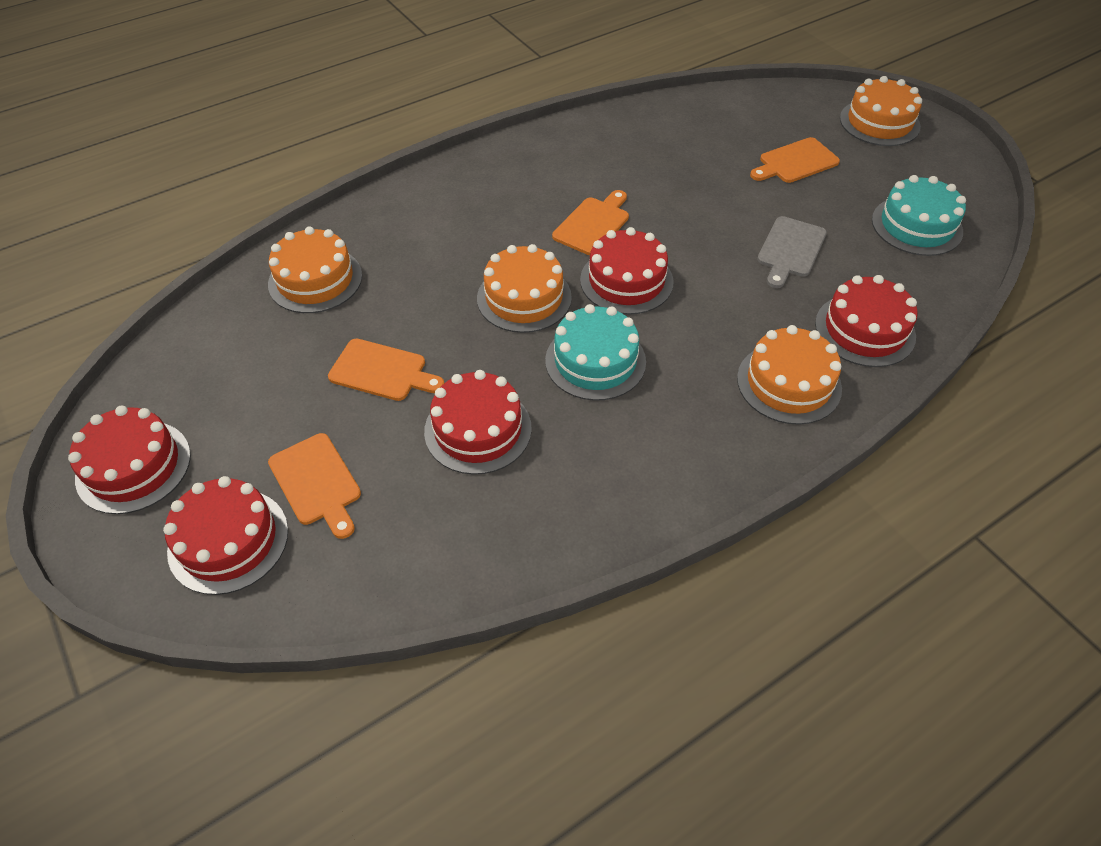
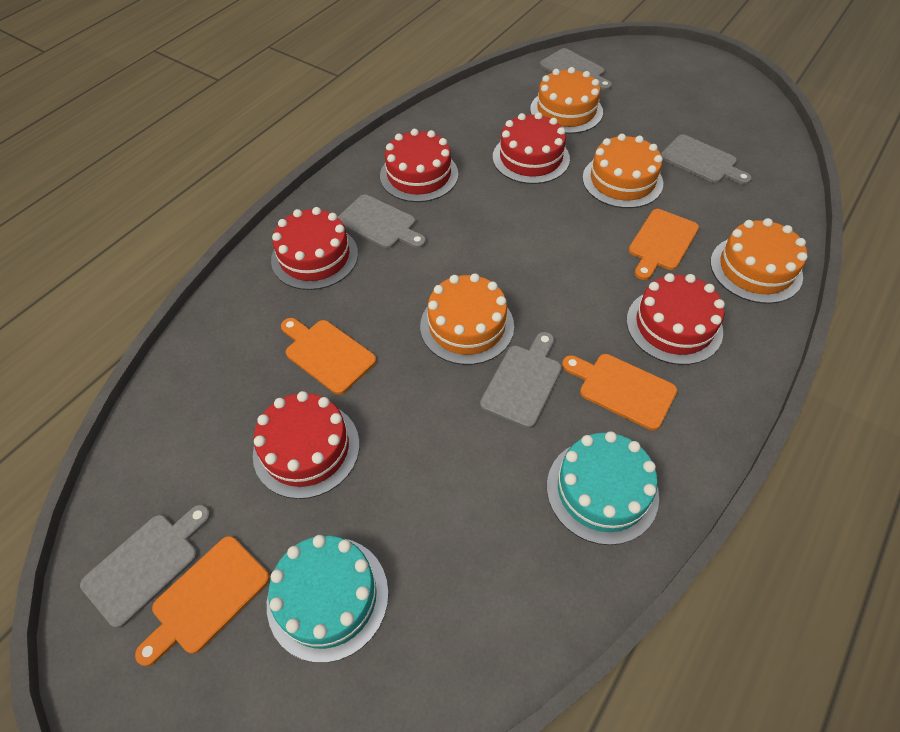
grey cutting board: 1 -> 5

